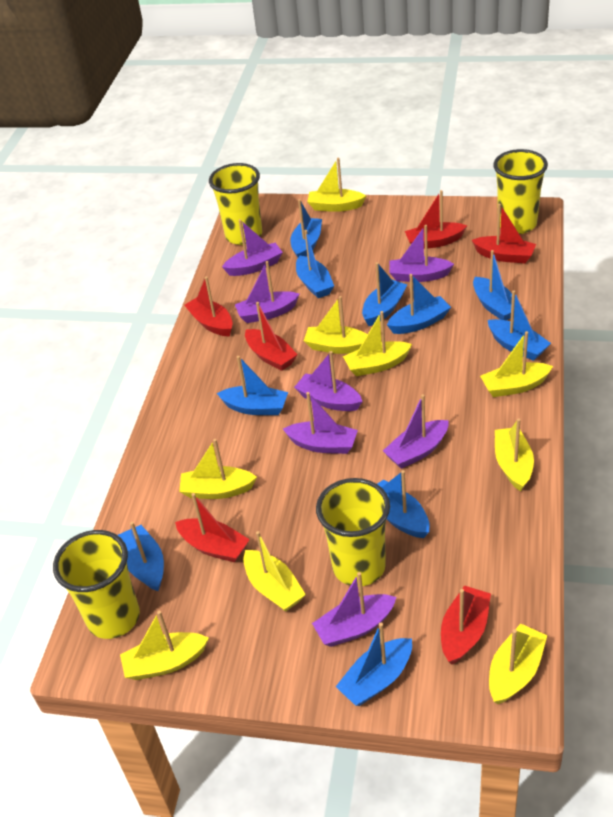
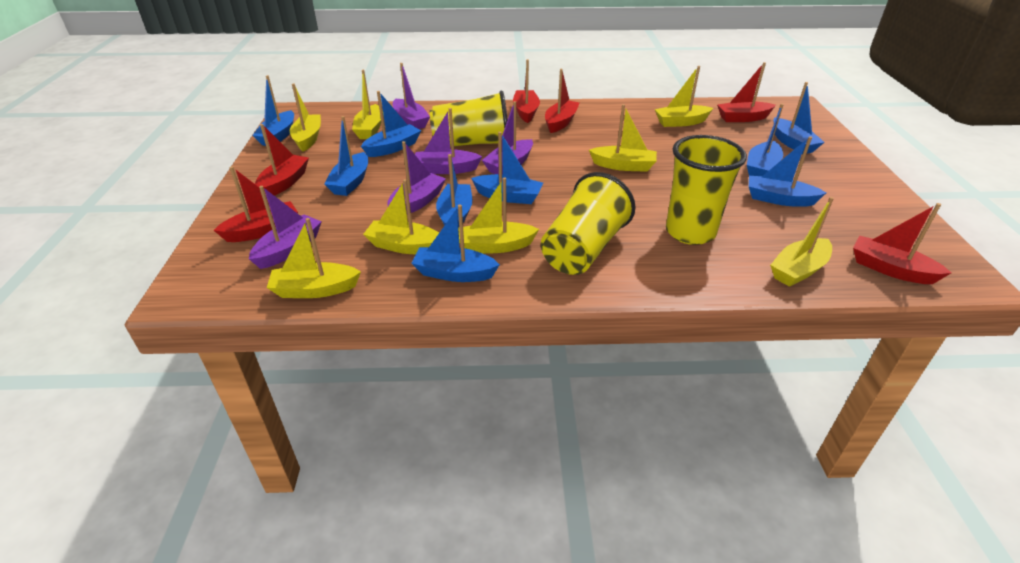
blue boat: 10 -> 9
purple boat: 7 -> 5
yellow boat: 9 -> 8
yellow cup: 4 -> 3

